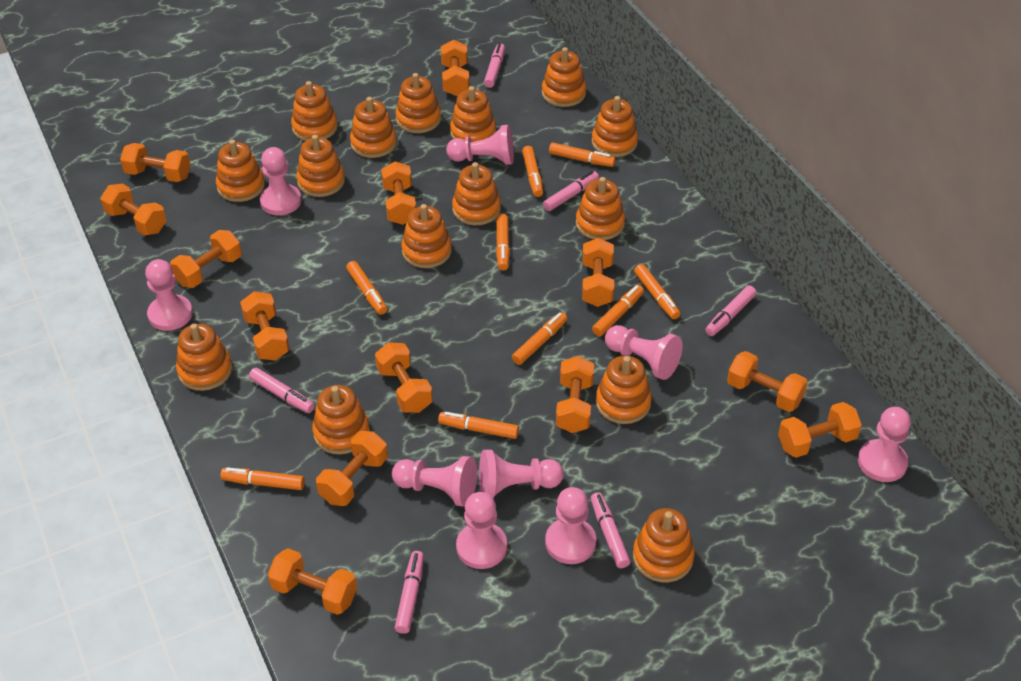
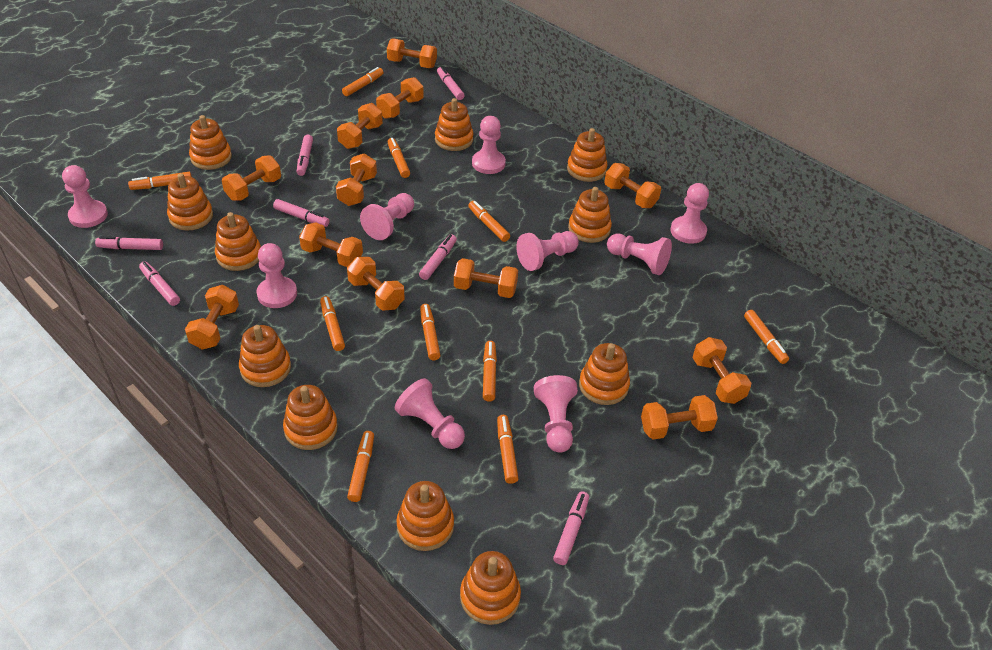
orange dumbbell: 13 -> 12
orange marker: 9 -> 10
orange stacking toy: 15 -> 11
pink marker: 6 -> 7

